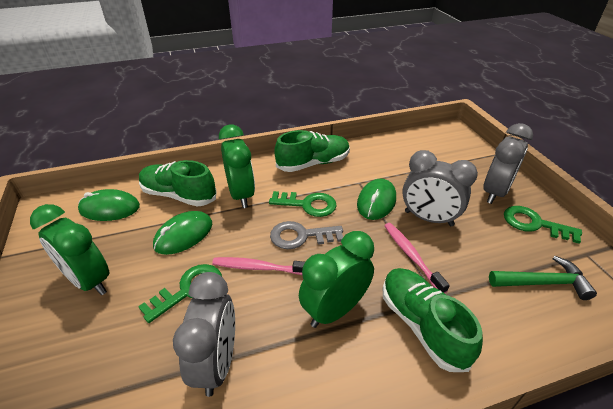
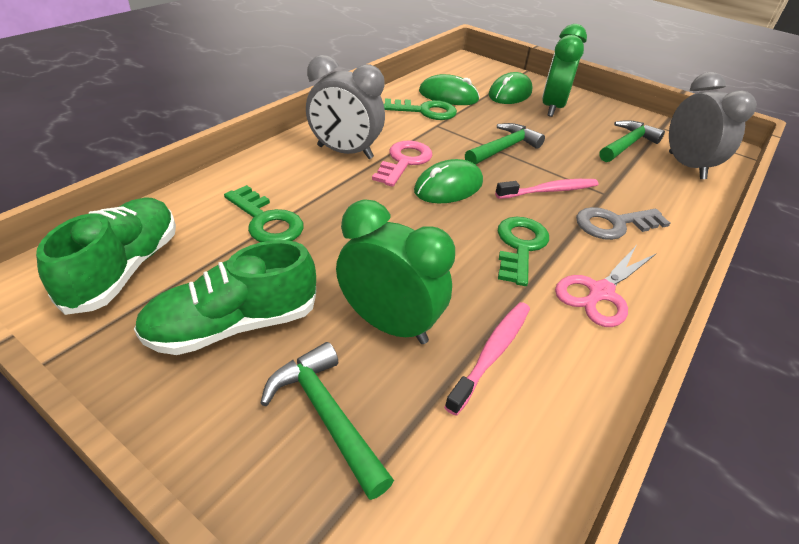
green clock: 3 -> 2
green hammer: 1 -> 3
green shoe: 3 -> 2
grey clock: 3 -> 2
pink key: 0 -> 1
pink scissors: 0 -> 1

